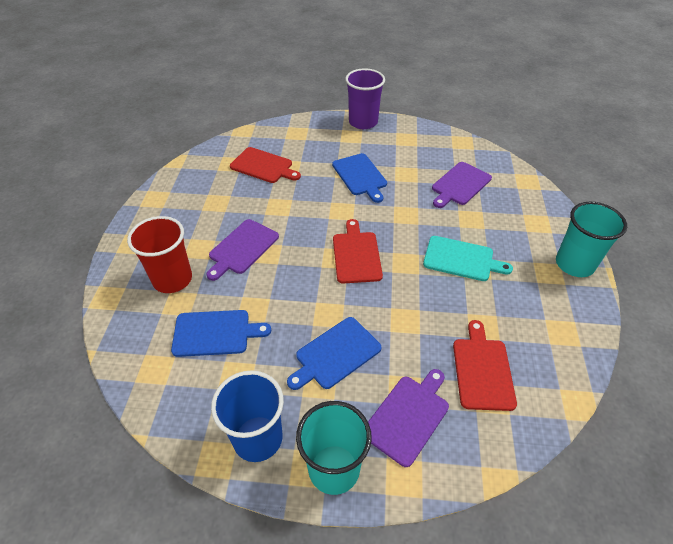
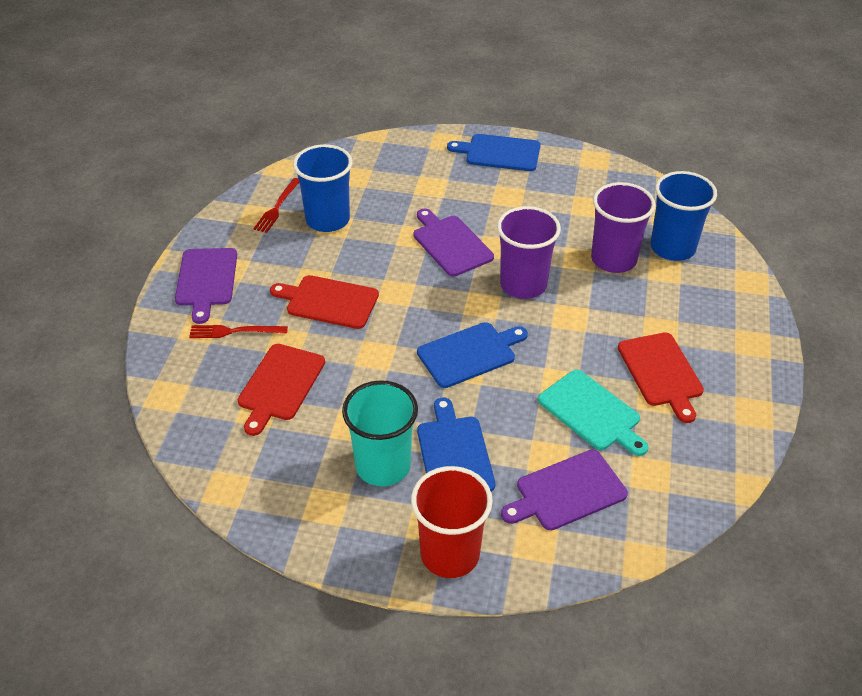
blue cup: 1 -> 2
purple cup: 1 -> 2
red fork: 0 -> 2
turquoise cup: 2 -> 1

